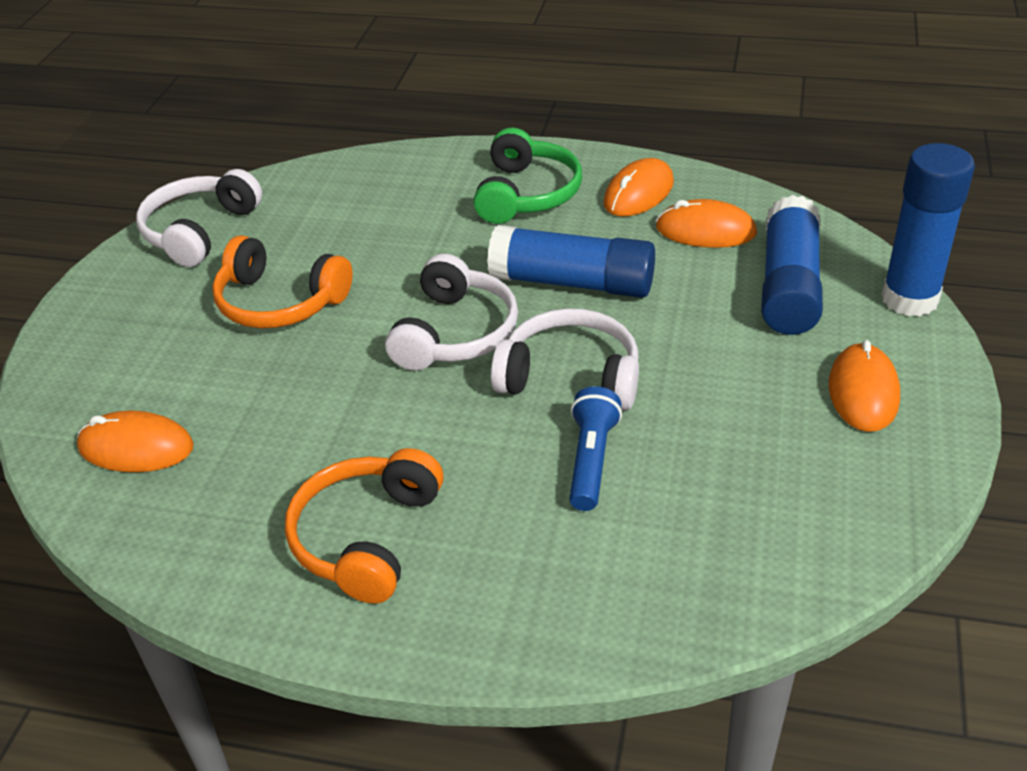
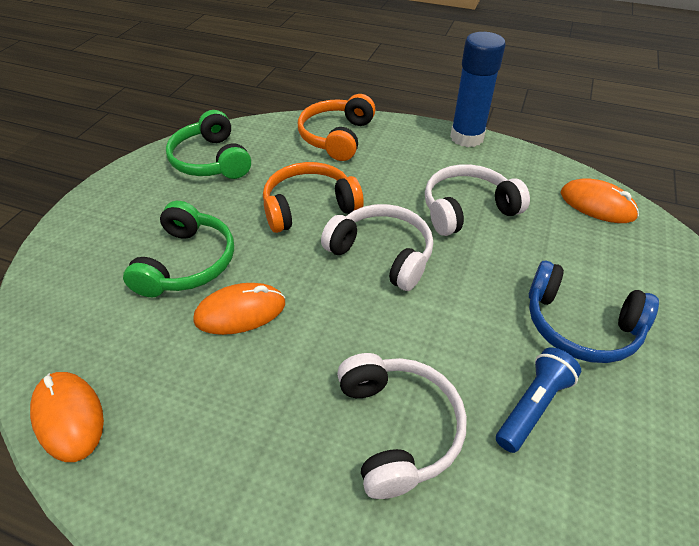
blue glue stick: 3 -> 1
blue headphones: 0 -> 1
green headphones: 1 -> 2
orange mouse: 4 -> 3

